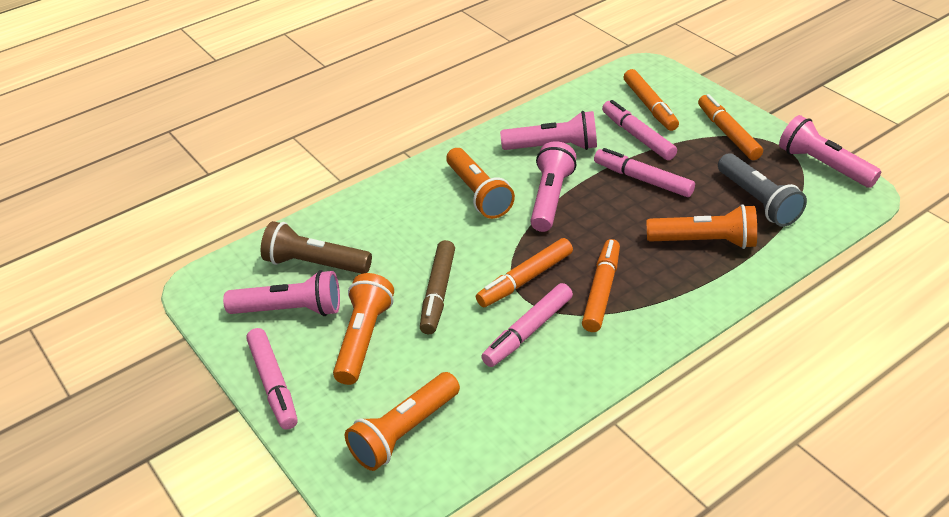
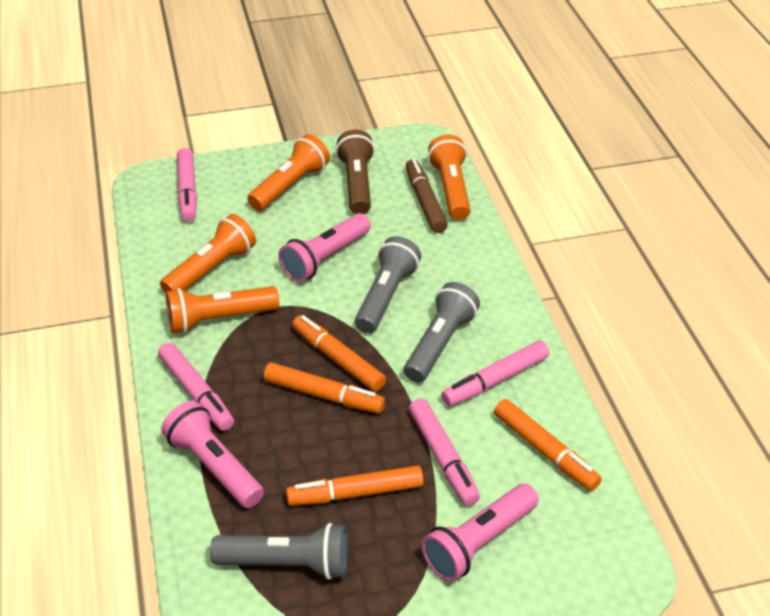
grey flashlight: 1 -> 3
pink flashlight: 4 -> 3

